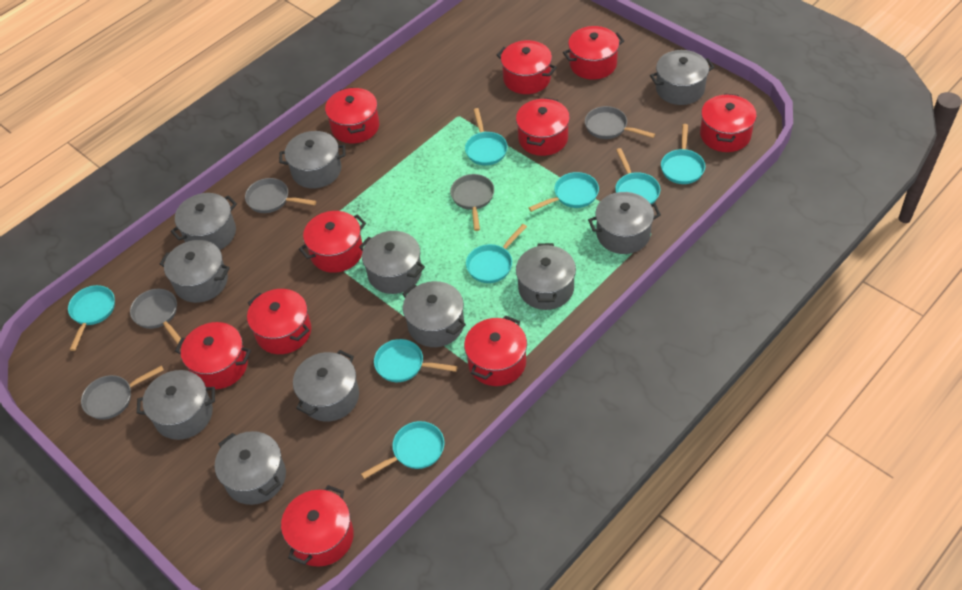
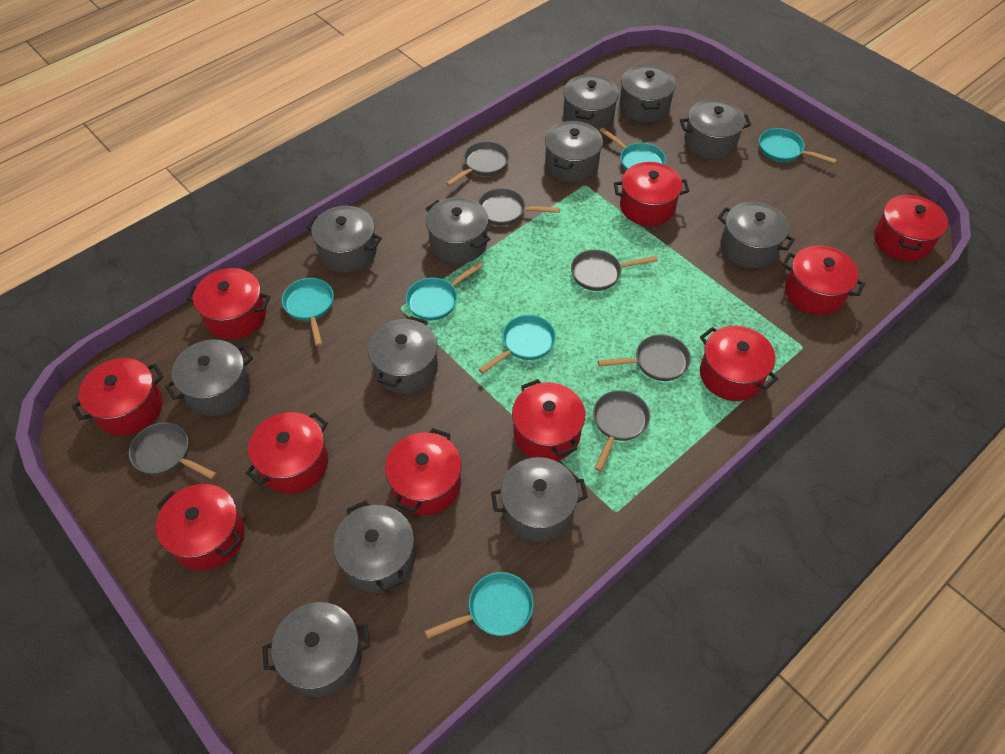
grey pan: 5 -> 6
grey pot: 11 -> 12
turquoise pan: 8 -> 6

